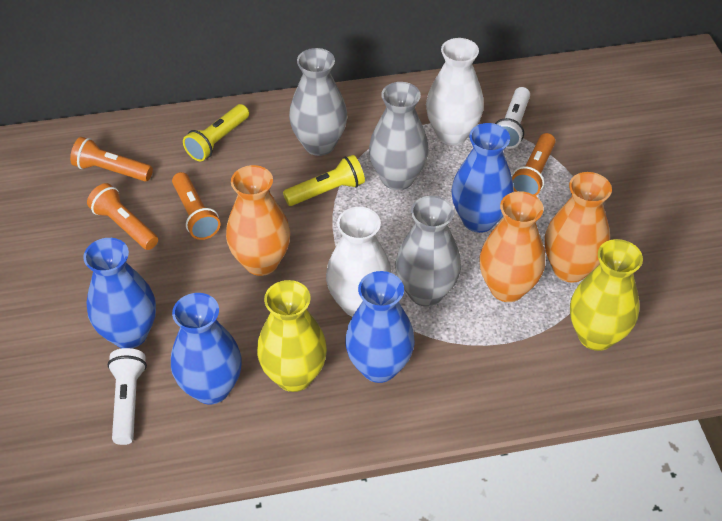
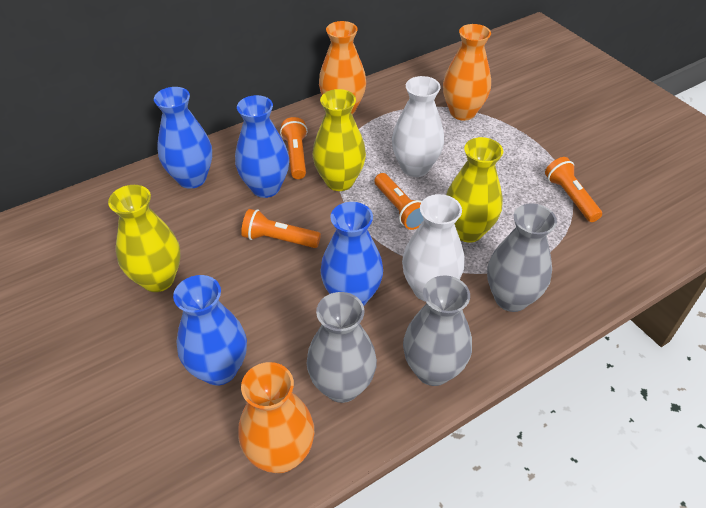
white flashlight: 2 -> 0
yellow flashlight: 2 -> 0
yellow vase: 2 -> 3

